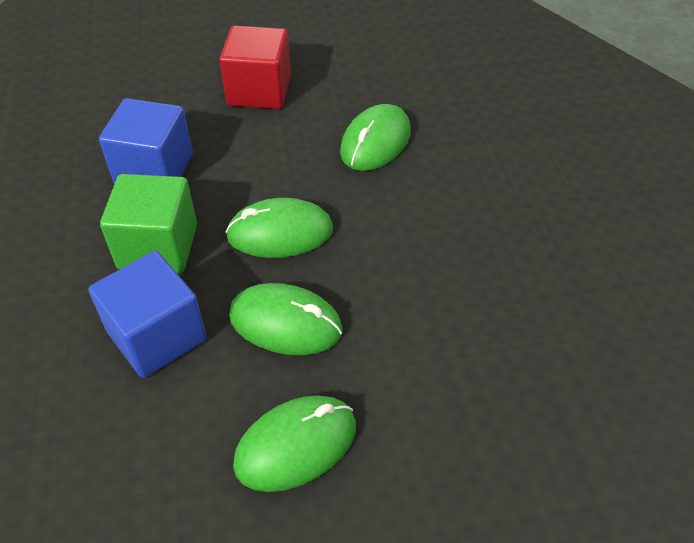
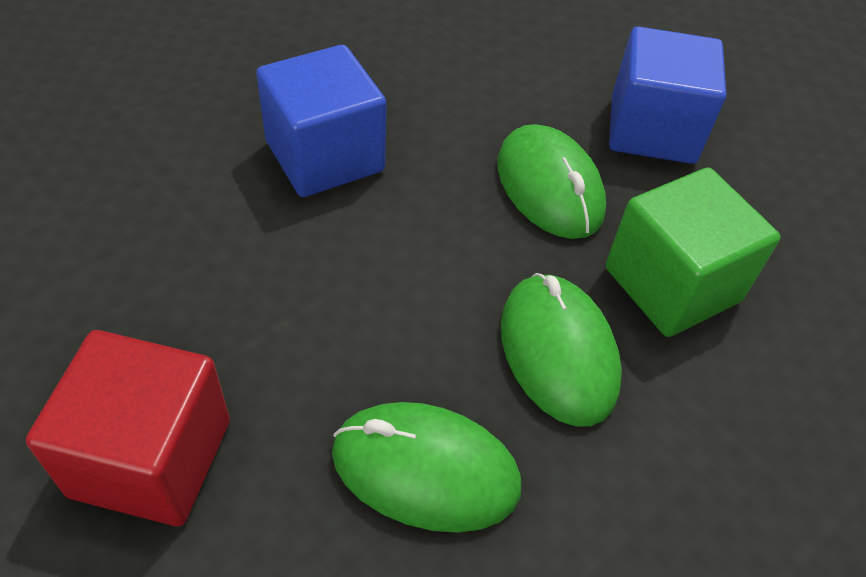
green mouse: 4 -> 3

